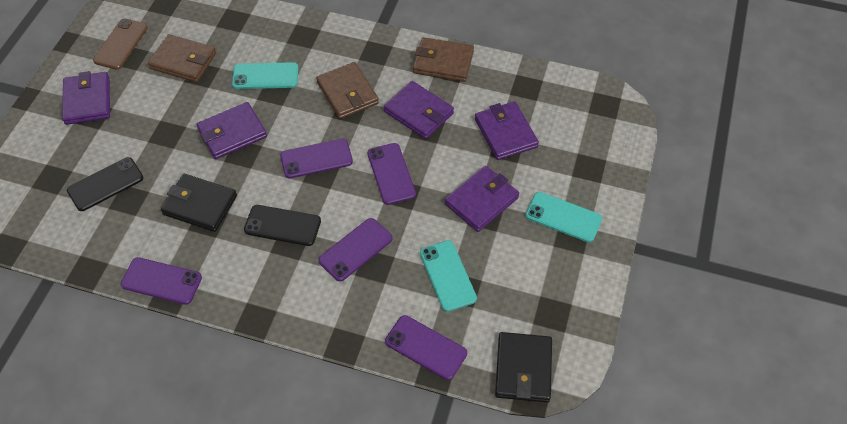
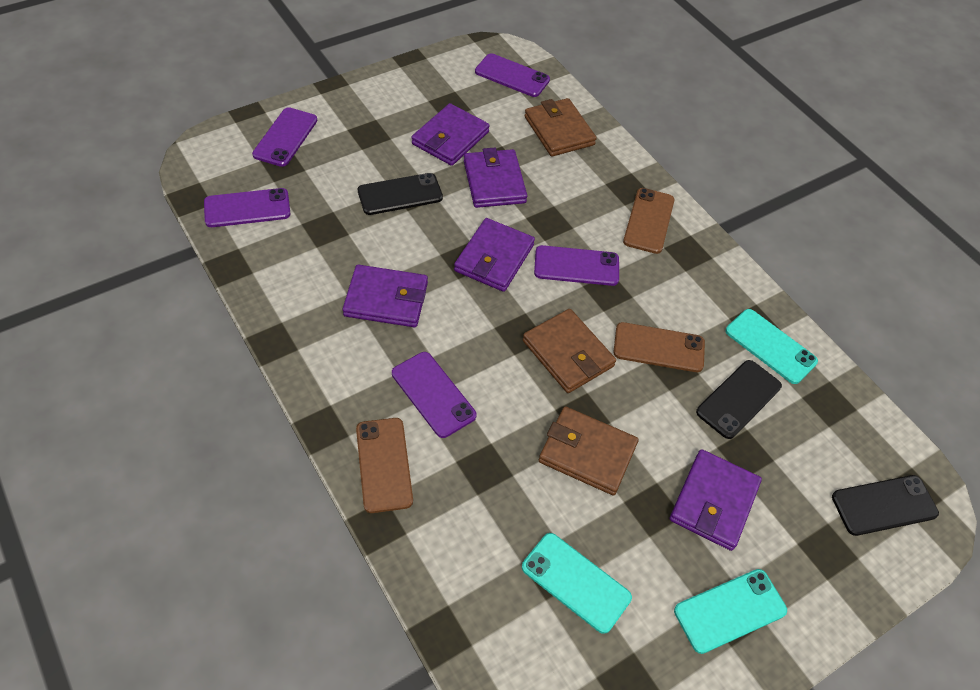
black phone: 2 -> 3
black wallet: 2 -> 0
brown phone: 1 -> 3

